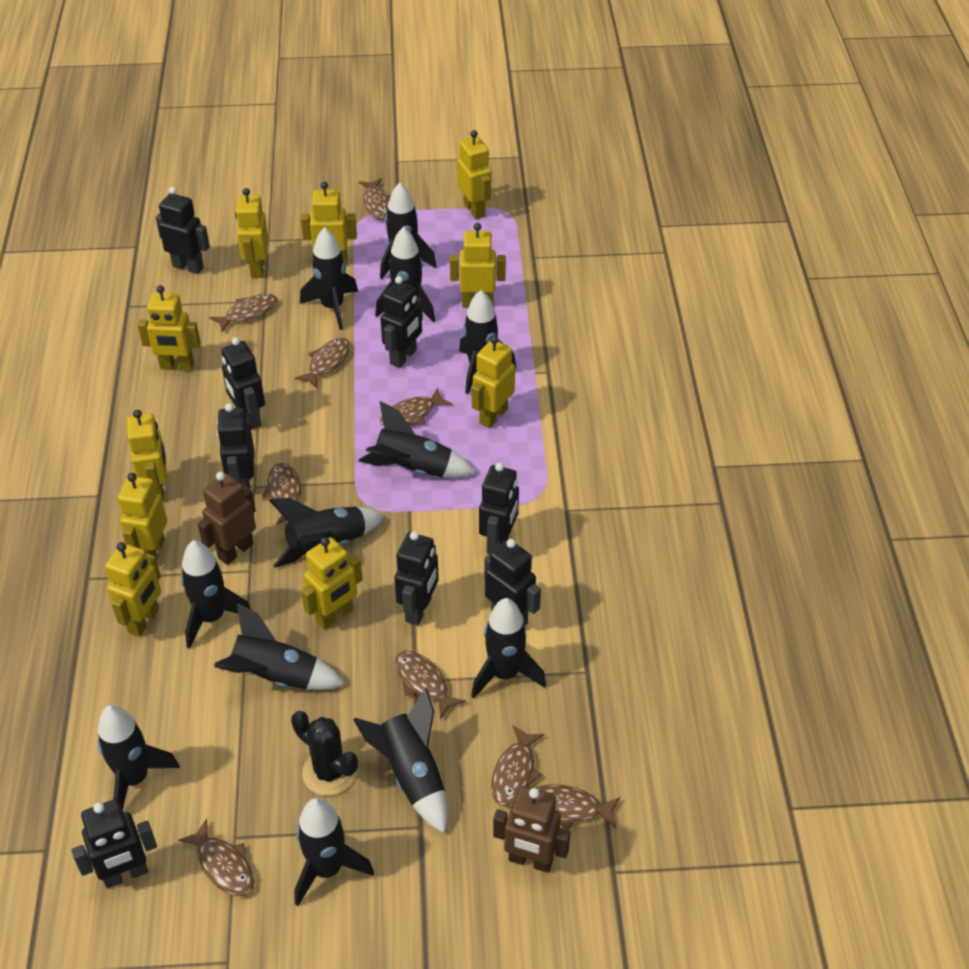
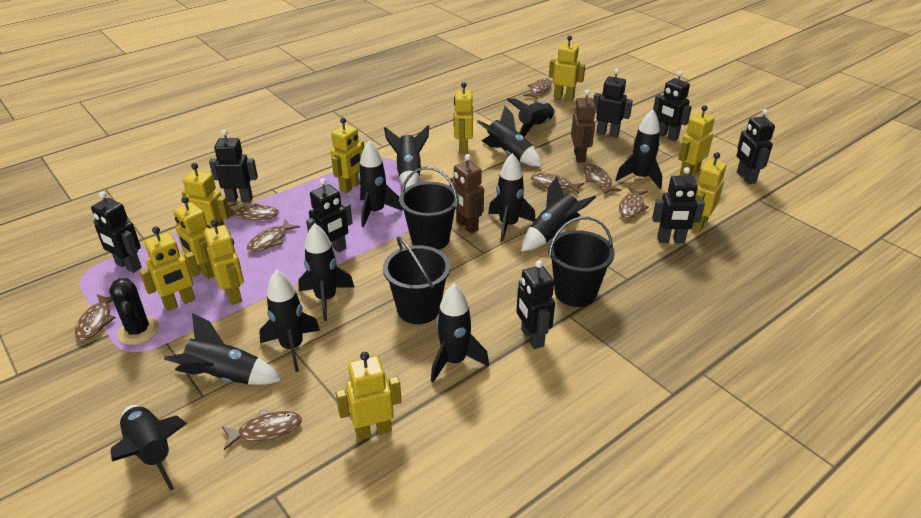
black bucket: 0 -> 3
brown fish: 9 -> 8

